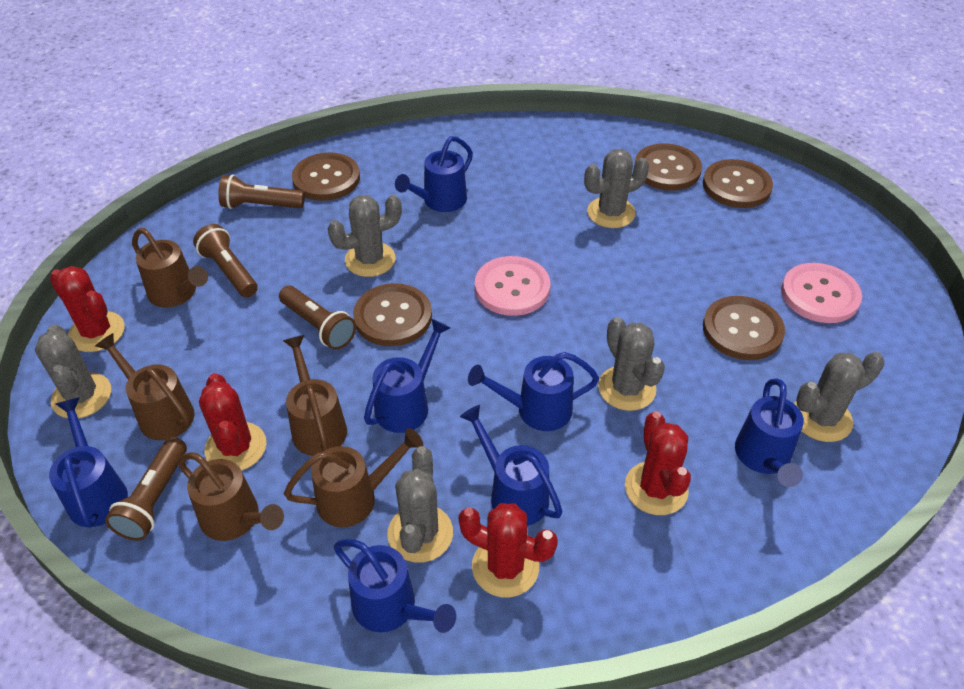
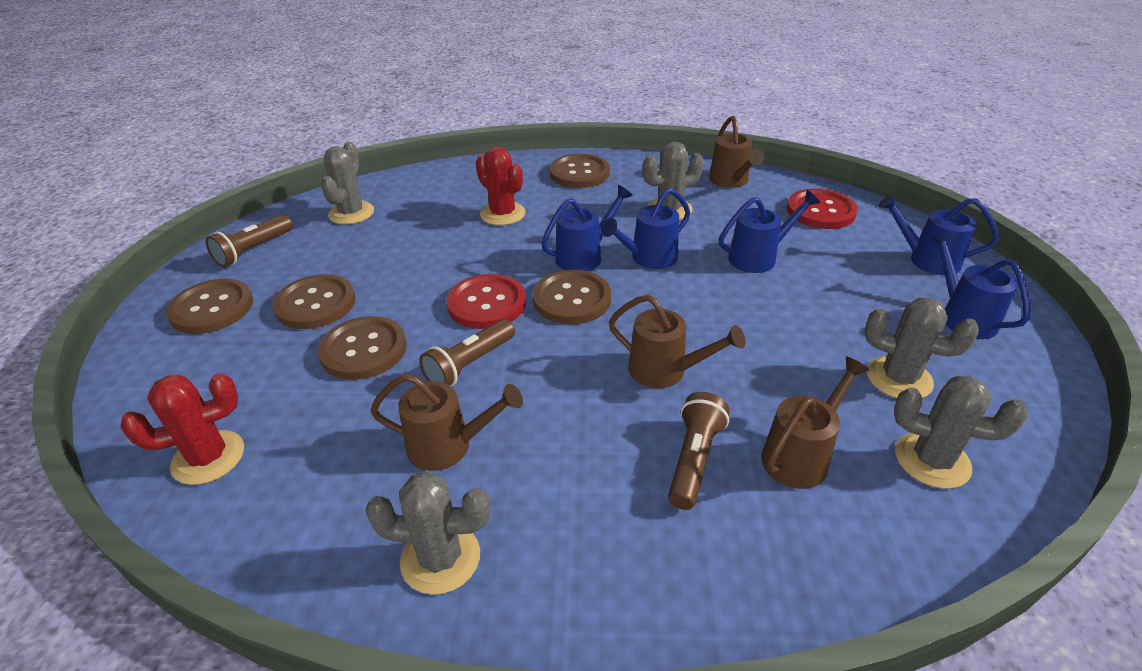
blue watering can: 7 -> 5
brown flashlight: 4 -> 3
brown watering can: 5 -> 4
grey cactus: 6 -> 5
pink button: 2 -> 0
red button: 0 -> 2
red cactus: 4 -> 2

